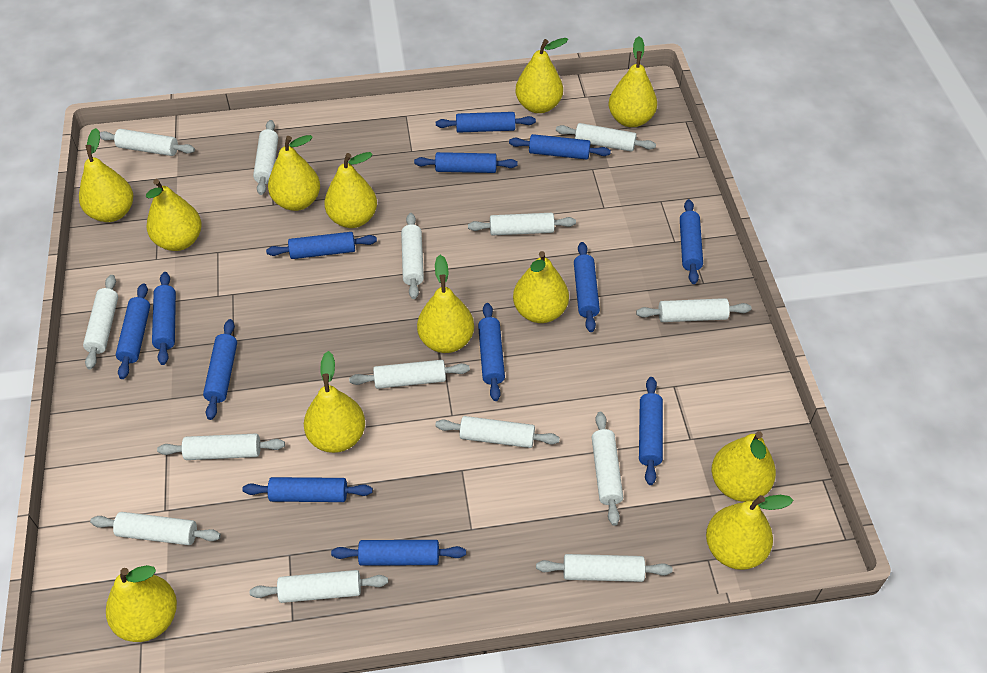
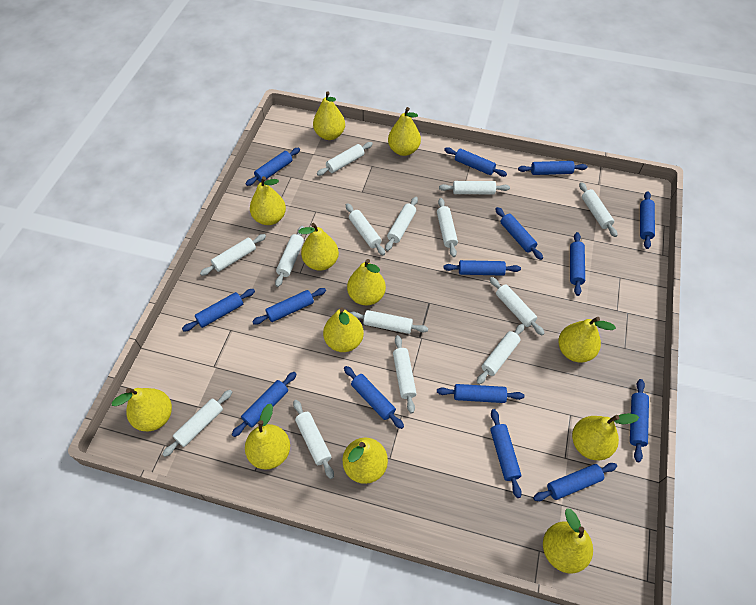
blue rolling pin: 13 -> 15

